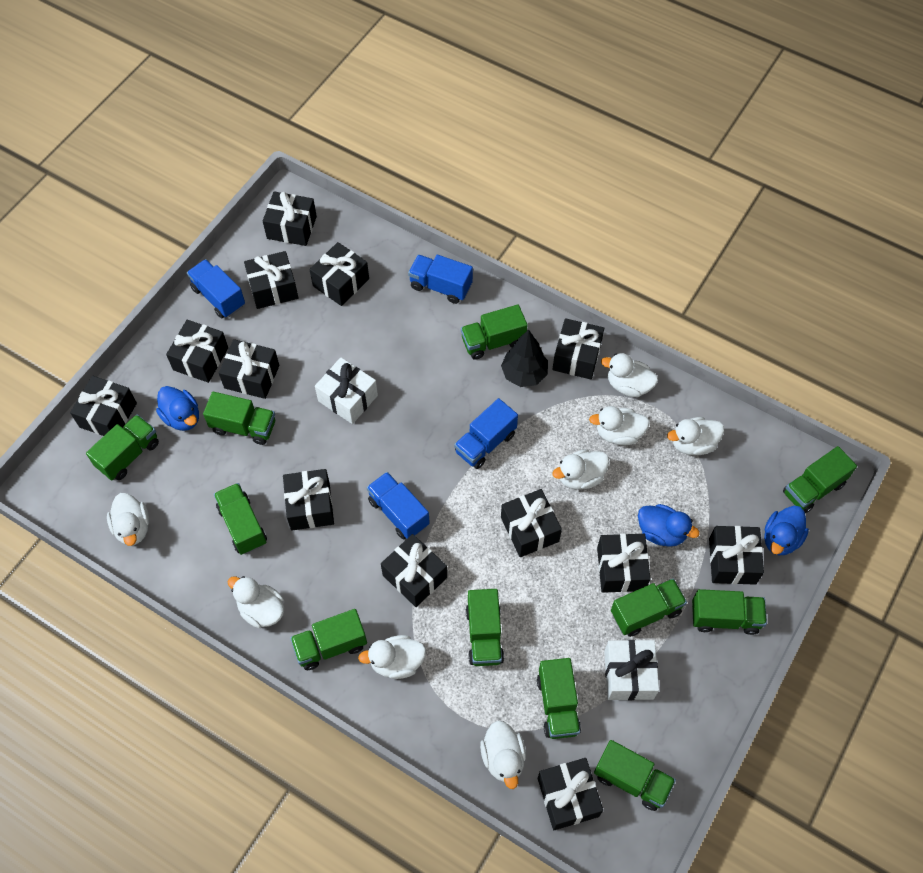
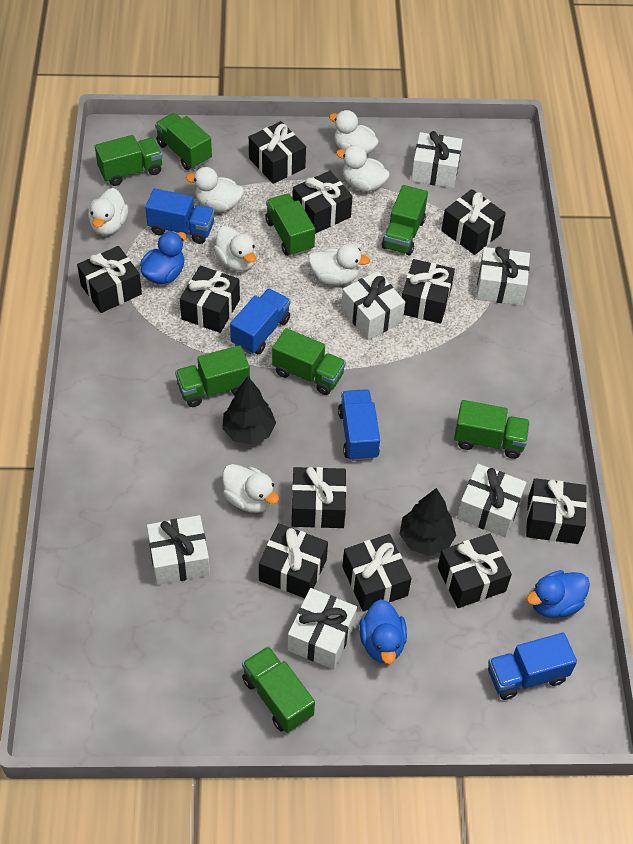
black gift: 13 -> 11
black tree: 1 -> 2
green truck: 11 -> 8
white duck: 8 -> 7
white gift: 2 -> 6

